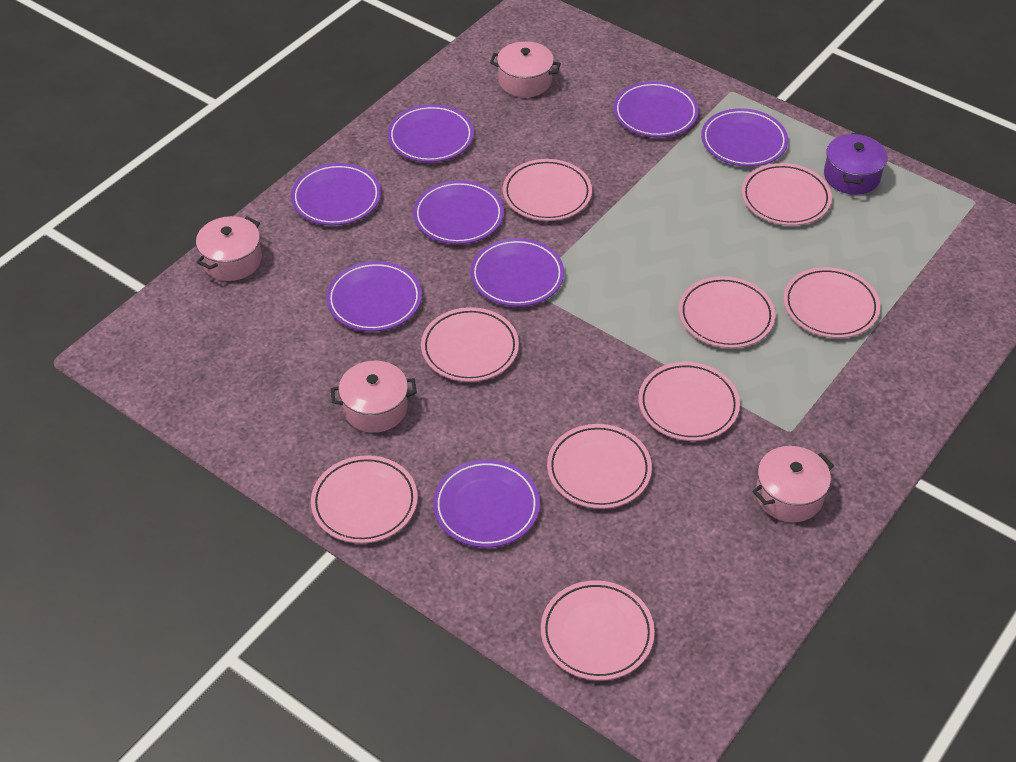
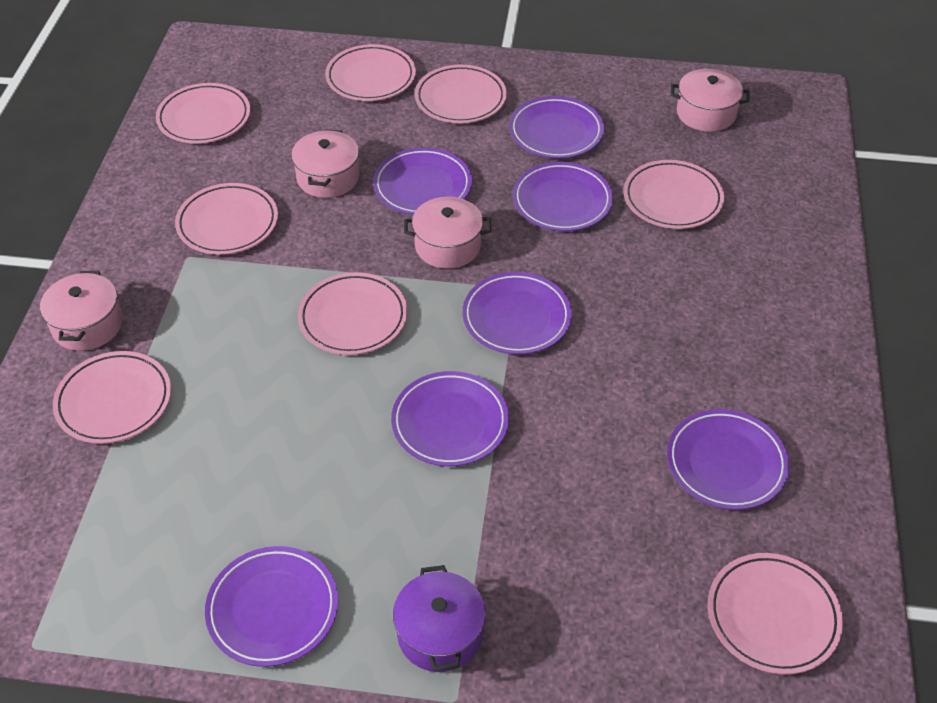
pink plate: 9 -> 8
purple plate: 8 -> 7

